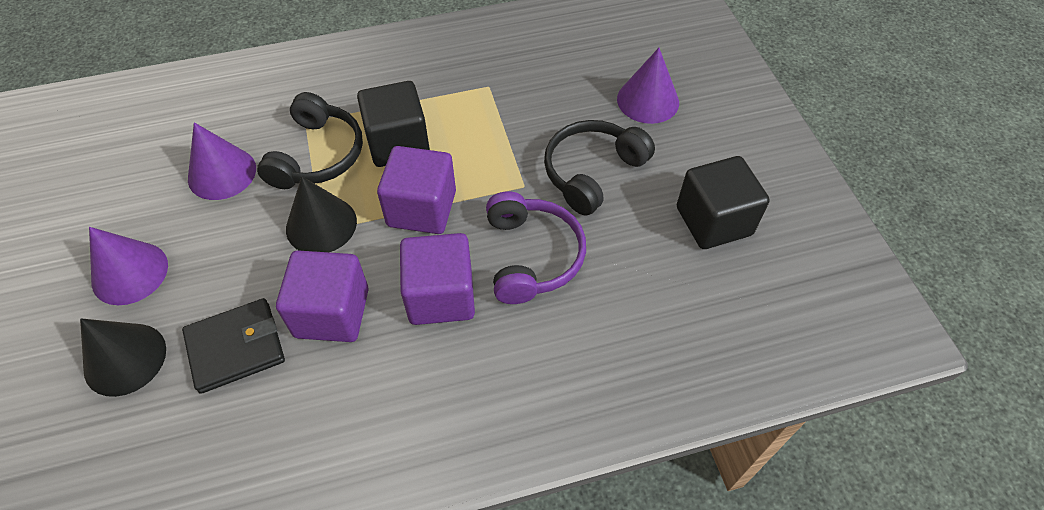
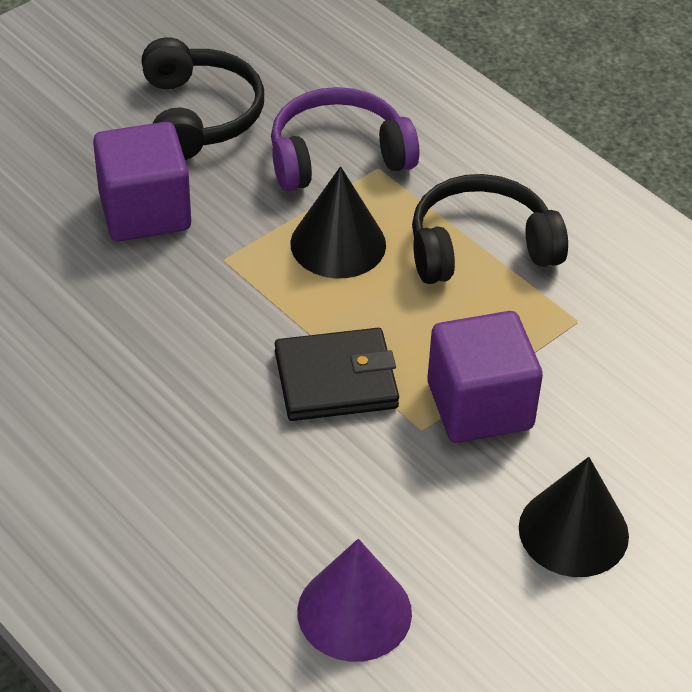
black cube: 2 -> 0
purple cone: 3 -> 1
purple cube: 3 -> 2

